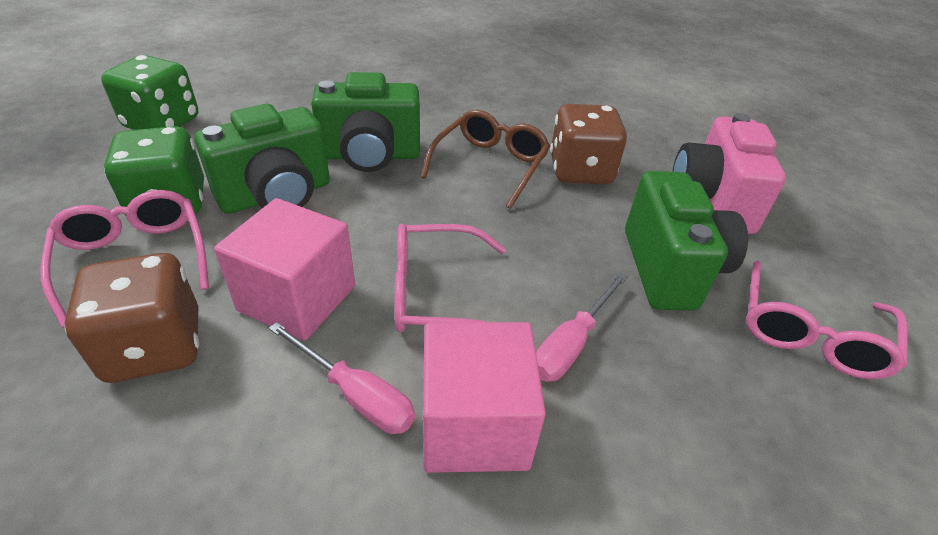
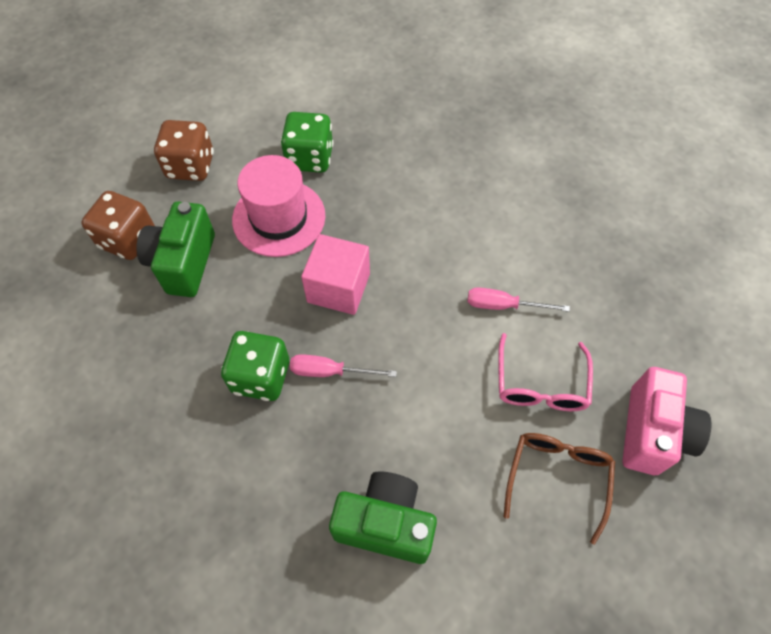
green camera: 3 -> 2
pink cube: 2 -> 1
pink glasses: 3 -> 1
pink hat: 0 -> 1

